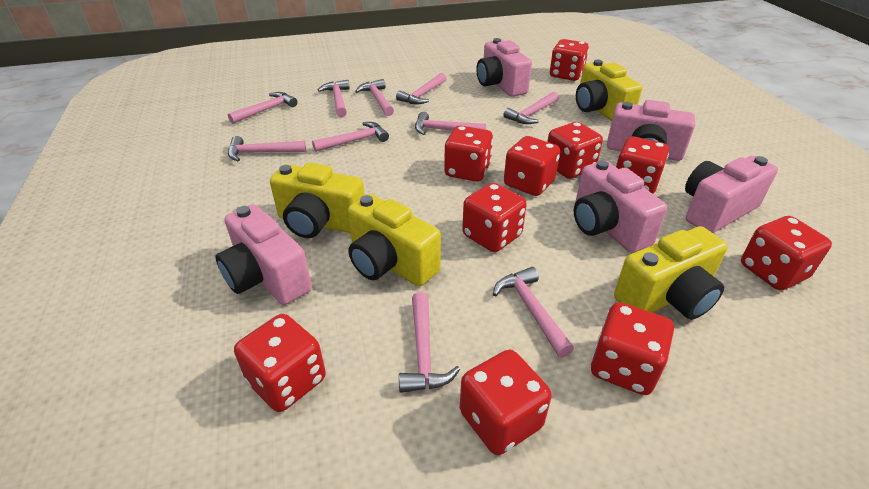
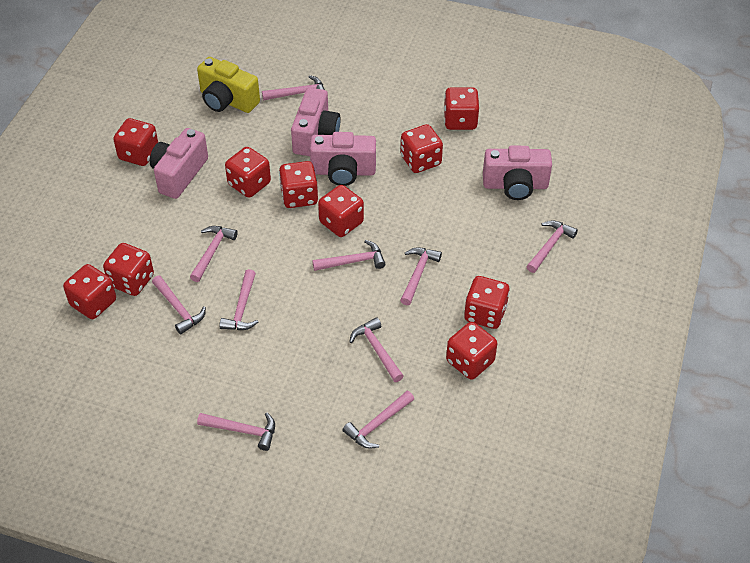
pink camera: 5 -> 4
yellow camera: 4 -> 1

